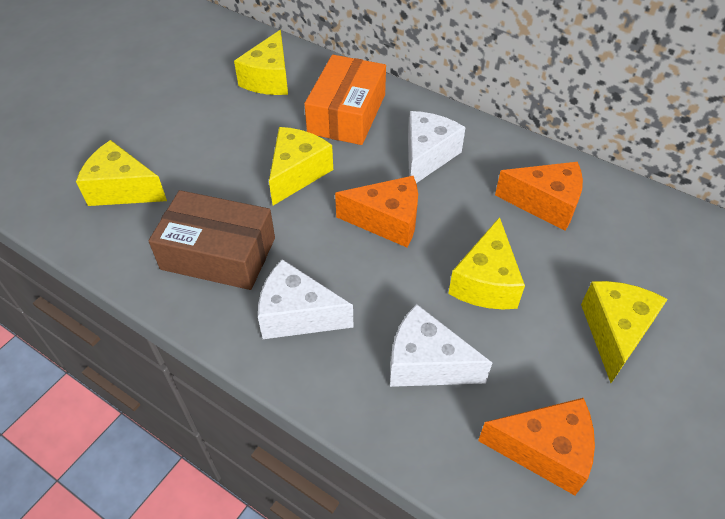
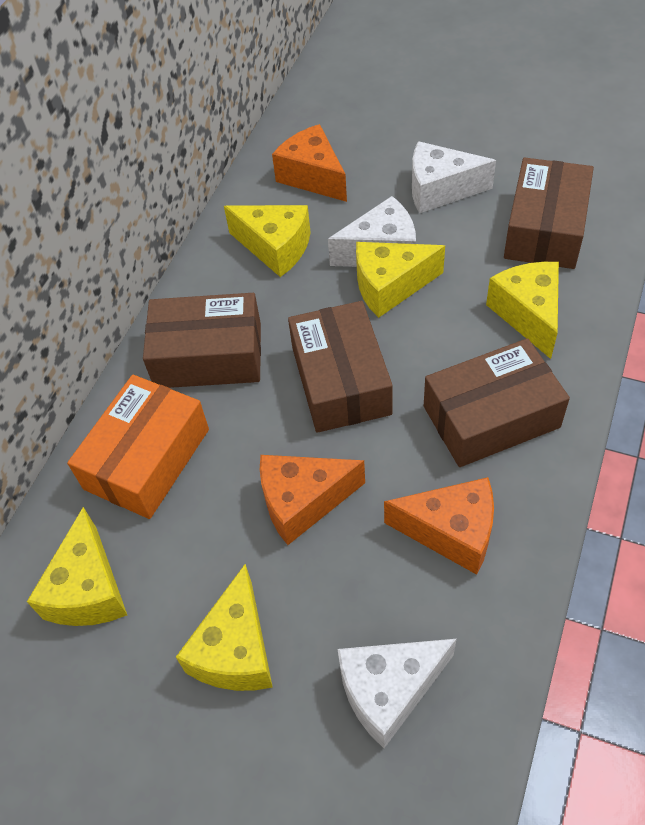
brown box: 1 -> 4

